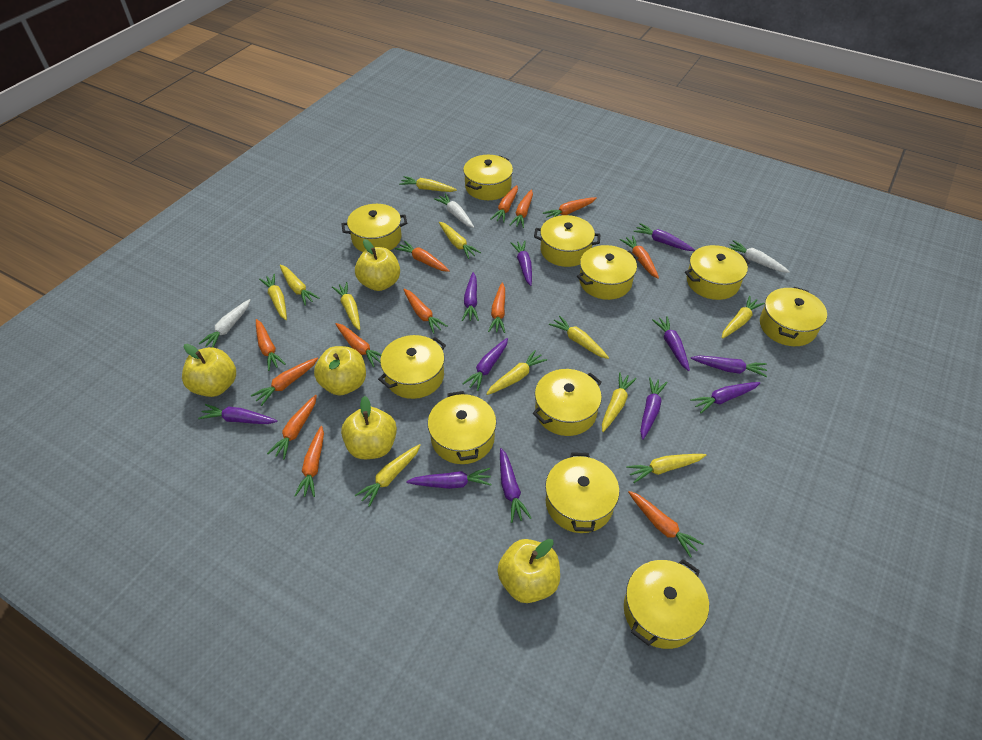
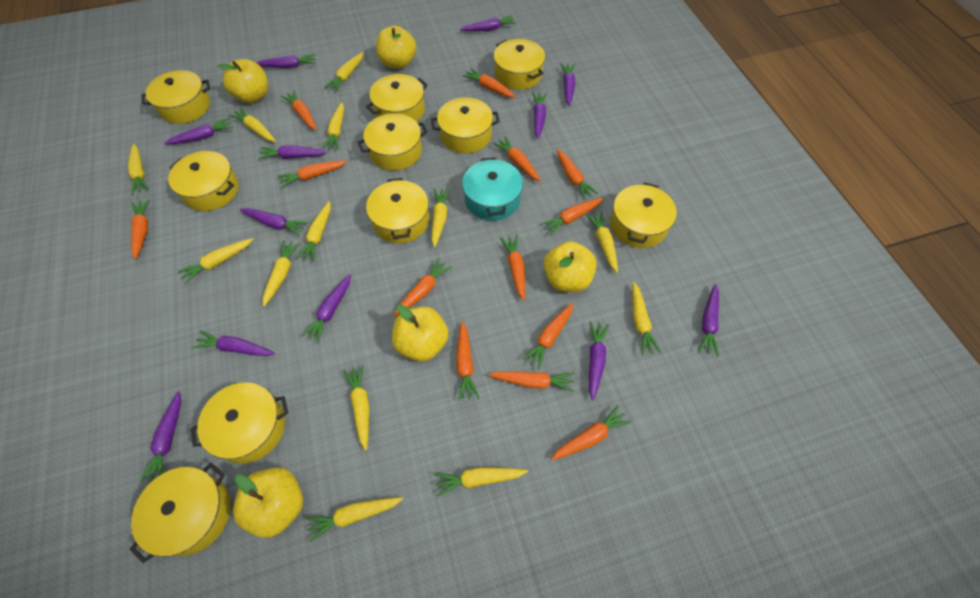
purple carrot: 11 -> 12
turquoise pot: 0 -> 1
white carrot: 3 -> 0
yellow carrot: 11 -> 13
yellow pot: 11 -> 10

